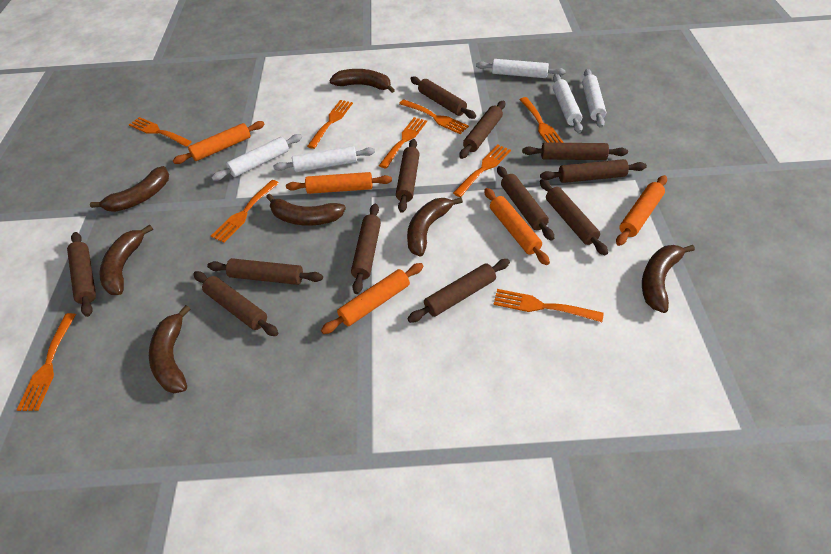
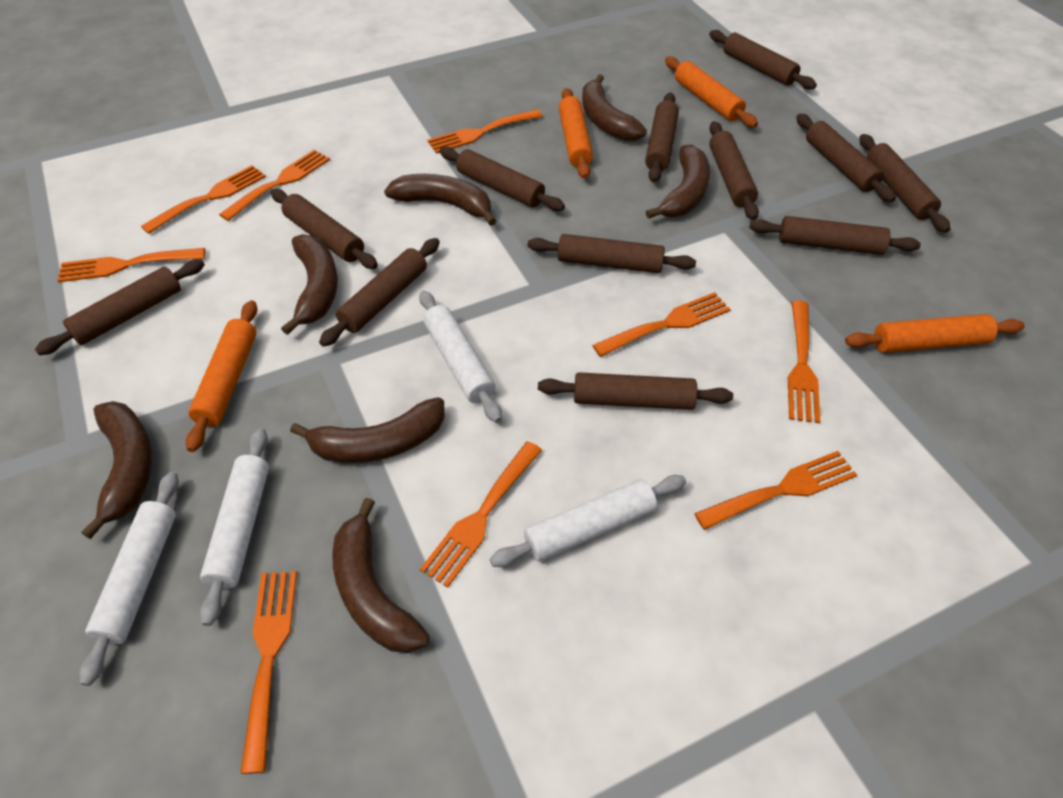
orange rolling pin: 5 -> 4
white rolling pin: 5 -> 4

